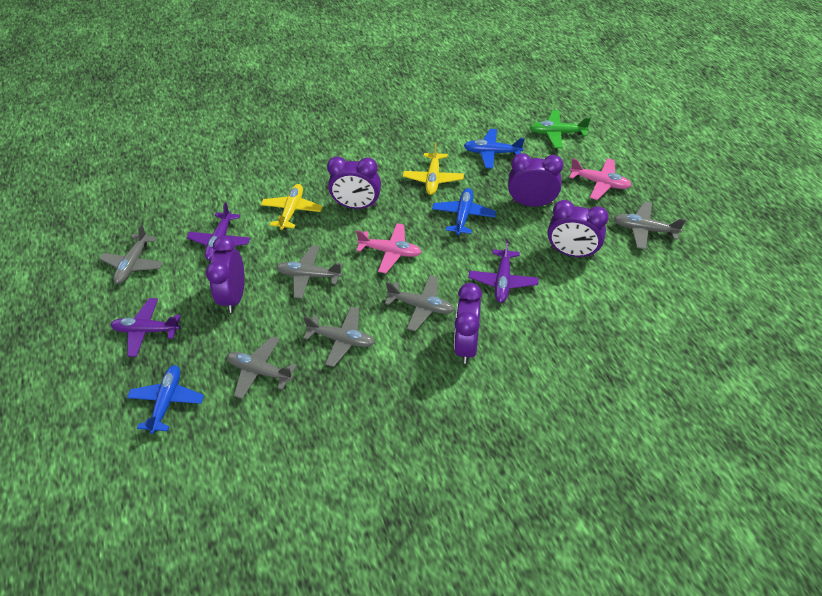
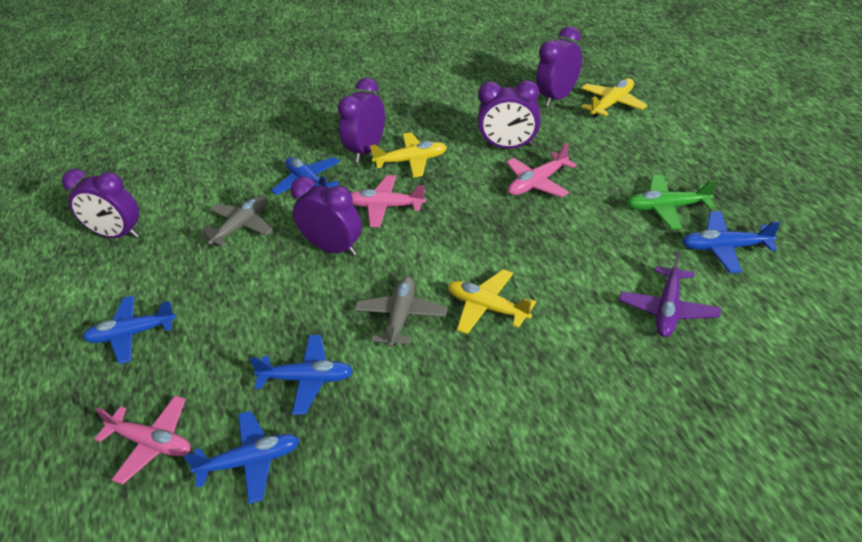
blue plane: 3 -> 5
grey plane: 6 -> 2
pink plane: 2 -> 3
purple plane: 3 -> 1
yellow plane: 2 -> 3

